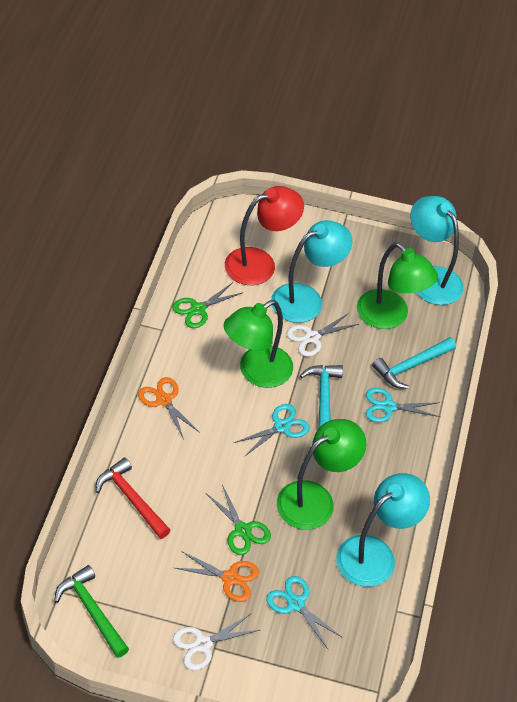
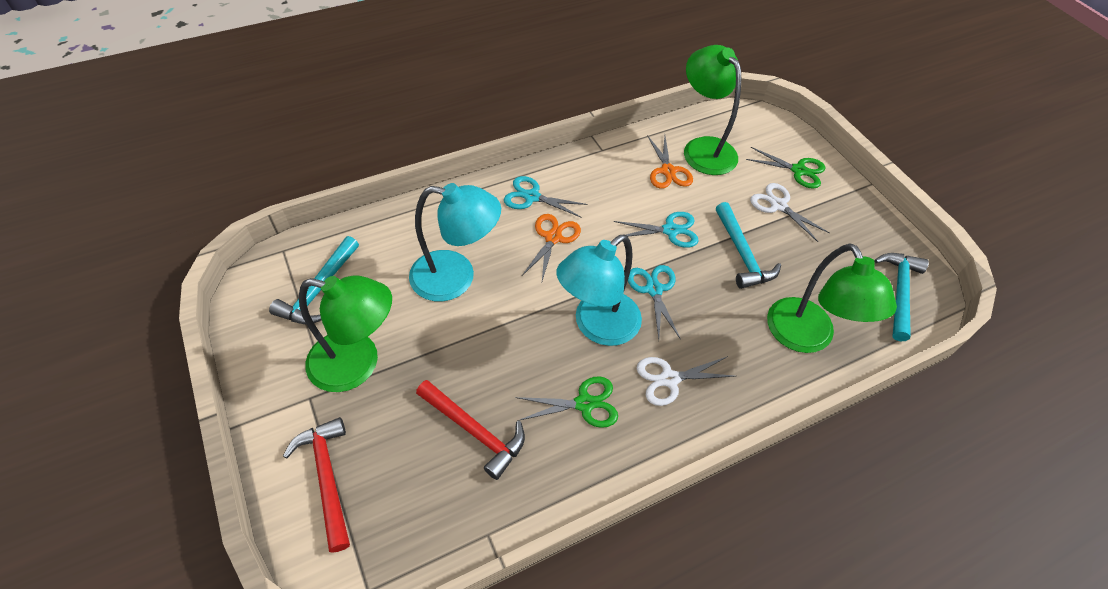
green hammer: 1 -> 0
red hammer: 1 -> 2
red lamp: 1 -> 0
turquoise hammer: 2 -> 3
turquoise lamp: 3 -> 2

